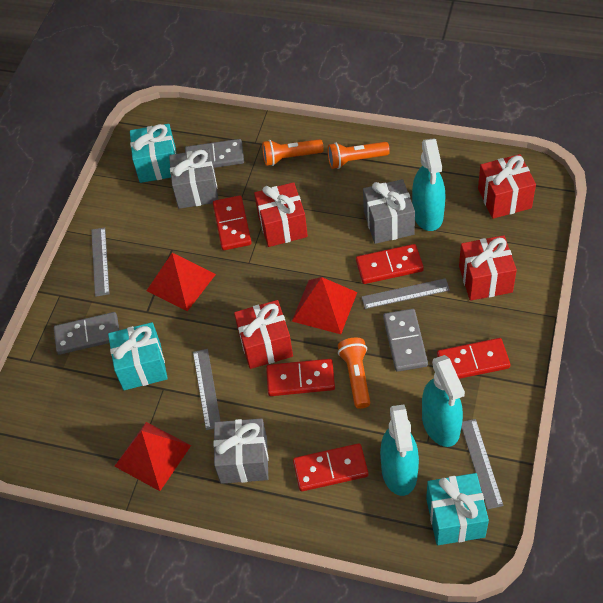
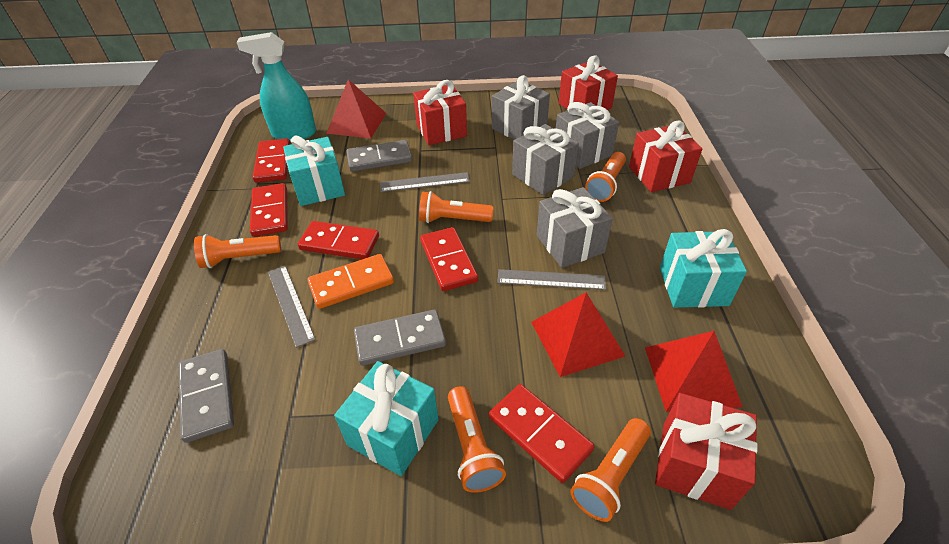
grey gift: 3 -> 4
grey ruler: 4 -> 3
orange domino: 0 -> 1
orange flashlight: 3 -> 5
turquoise spray bottle: 3 -> 1

